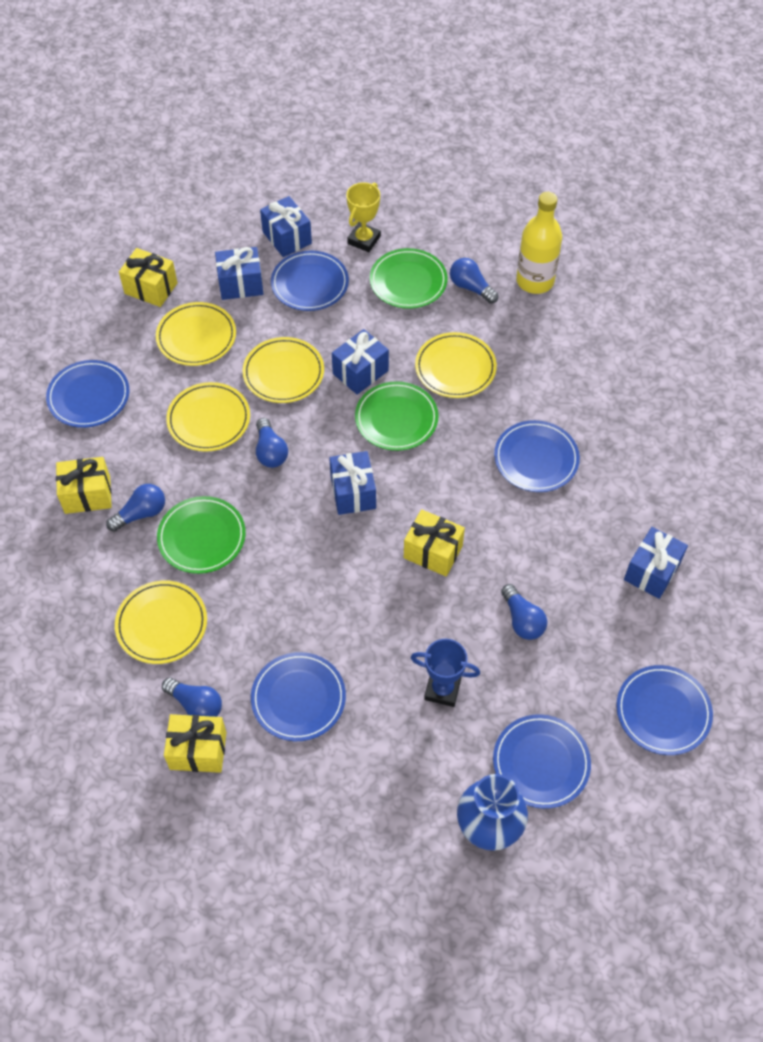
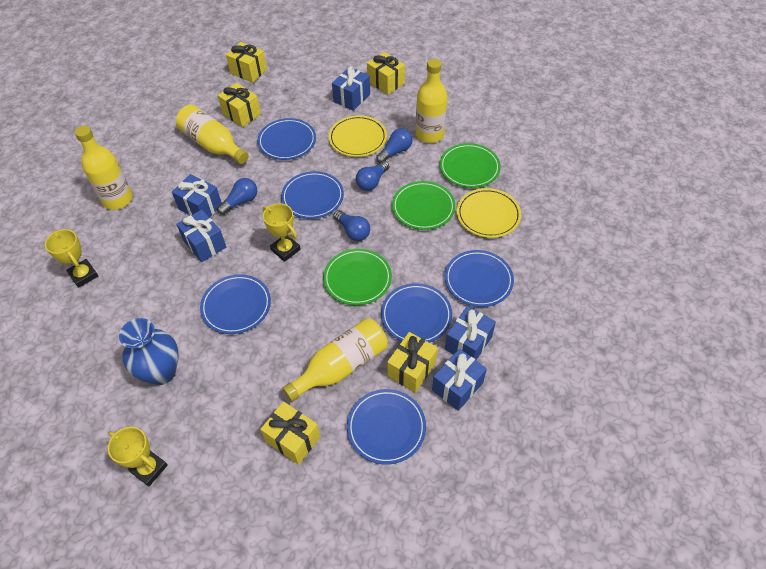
blue light bulb: 5 -> 4
blue trophy: 1 -> 0
yellow bottle: 1 -> 4
yellow gift: 4 -> 5
yellow plate: 5 -> 2
yellow trophy: 1 -> 3

